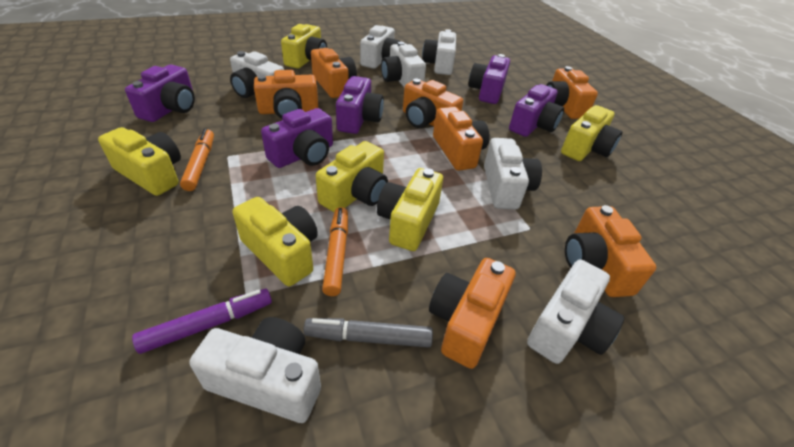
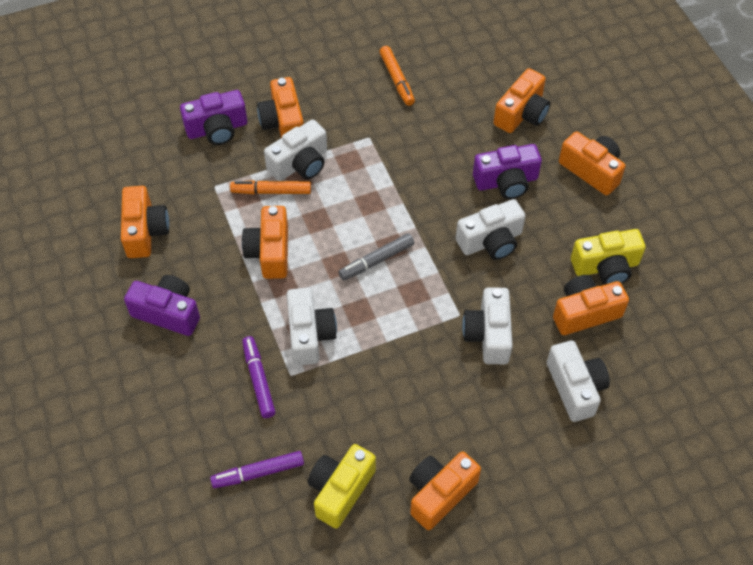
purple camera: 5 -> 3
purple marker: 1 -> 2
white camera: 7 -> 5
yellow camera: 6 -> 2

